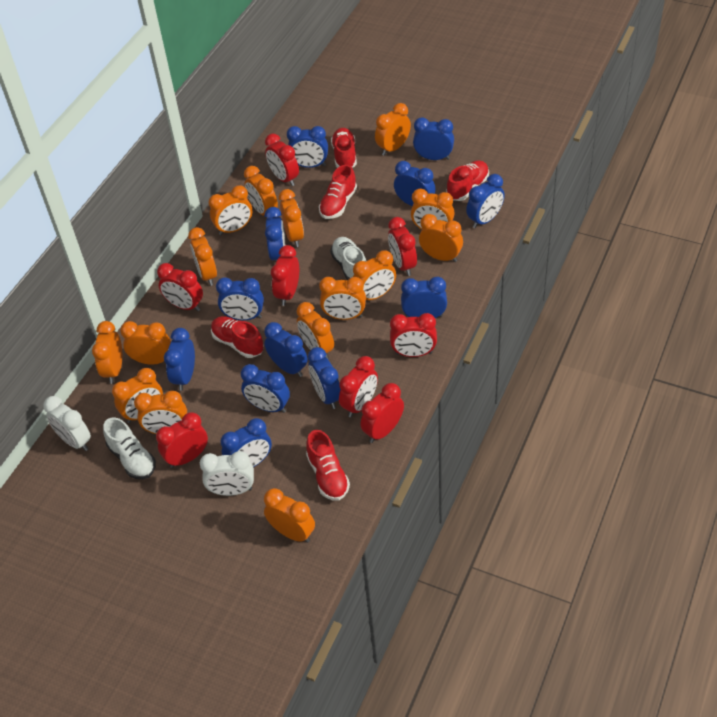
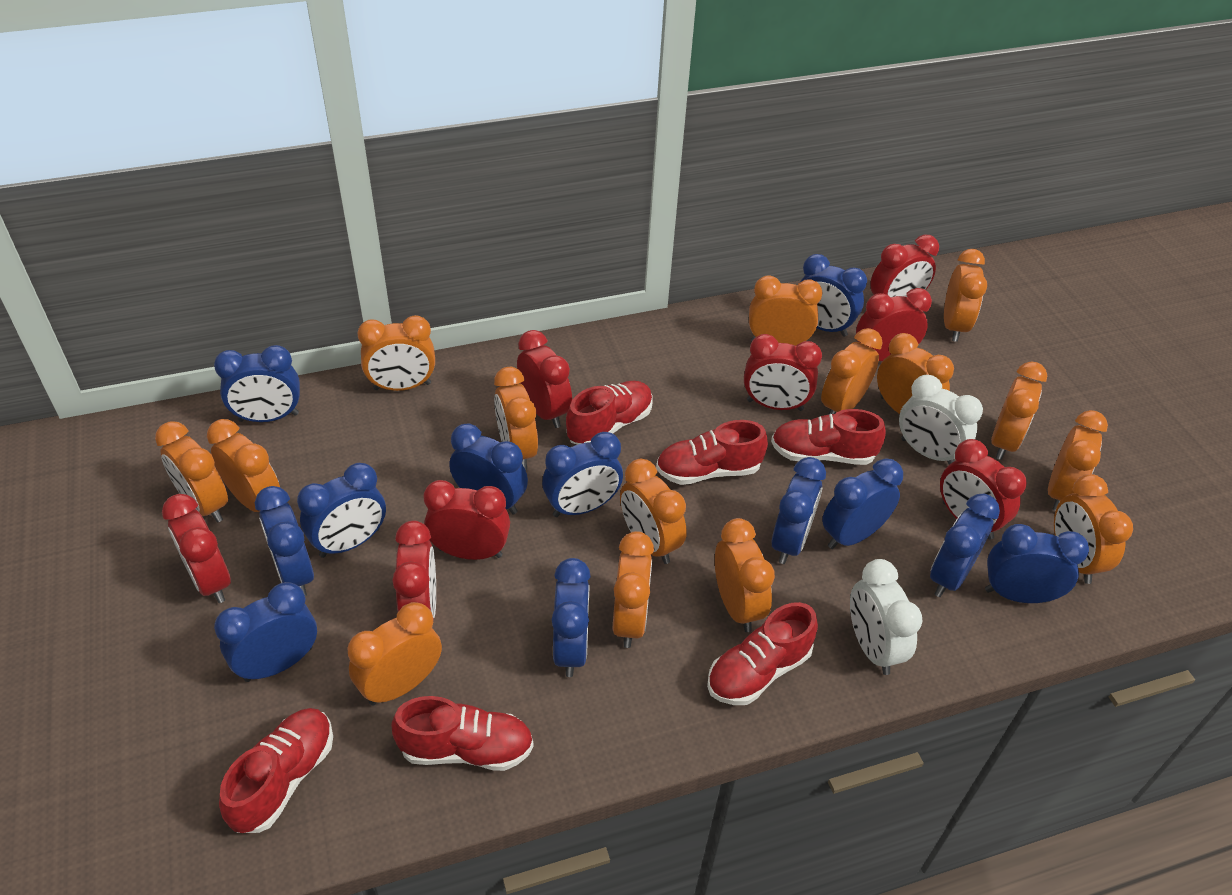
red shoe: 5 -> 6
white shoe: 2 -> 0

